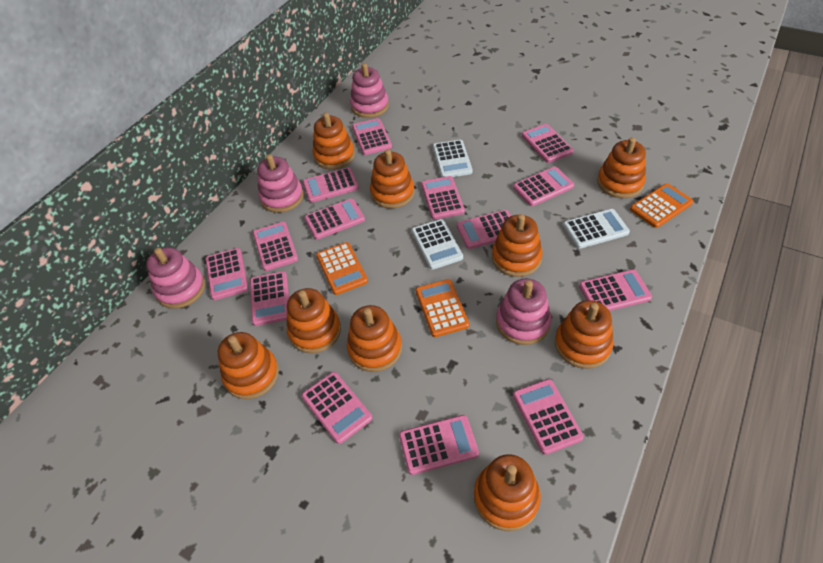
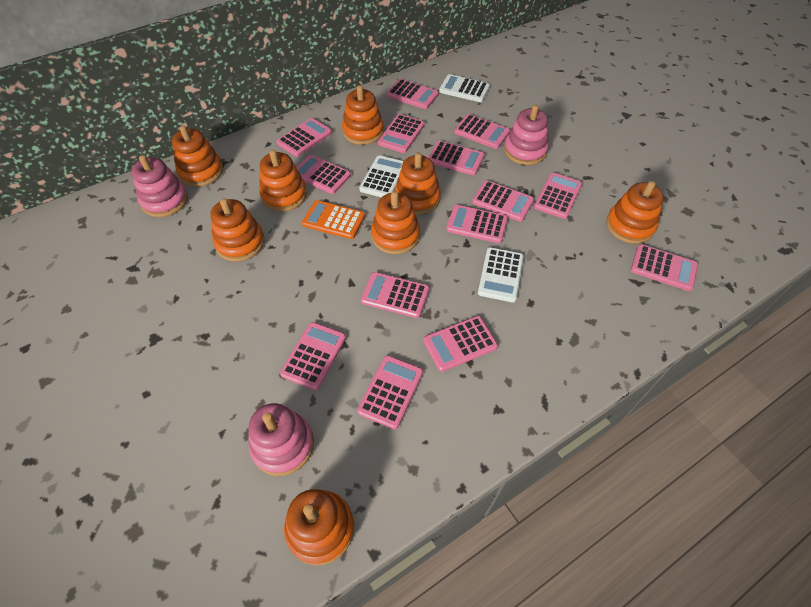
orange calculator: 3 -> 1
orange stacking toy: 9 -> 8
pink stacking toy: 4 -> 3

